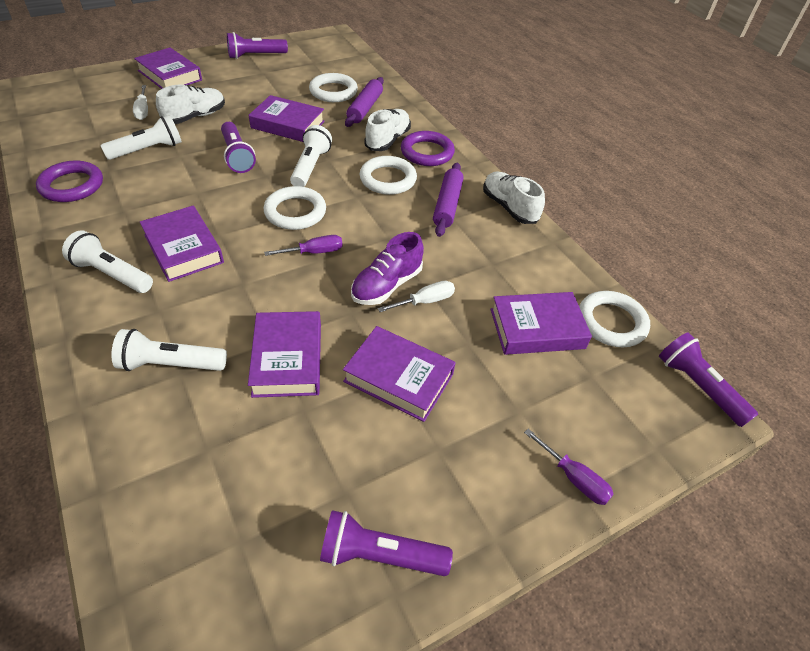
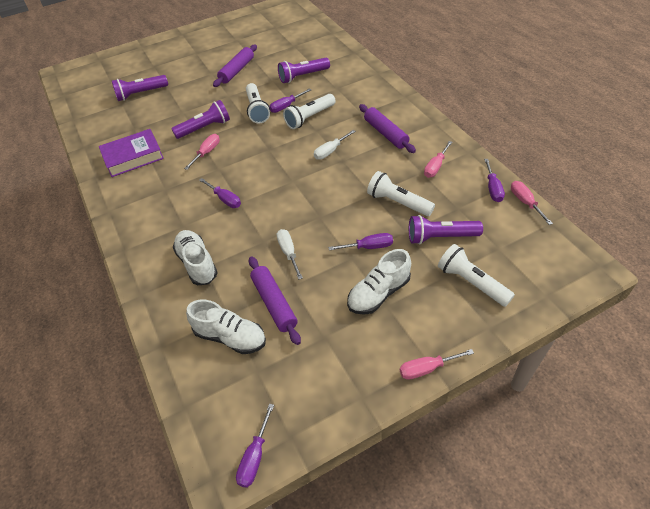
pink screwdriver: 0 -> 4
purple book: 6 -> 1
purple ring: 2 -> 0
purple rolling pin: 2 -> 3
purple screwdriver: 2 -> 5
purple shoe: 1 -> 0
white ring: 4 -> 0

